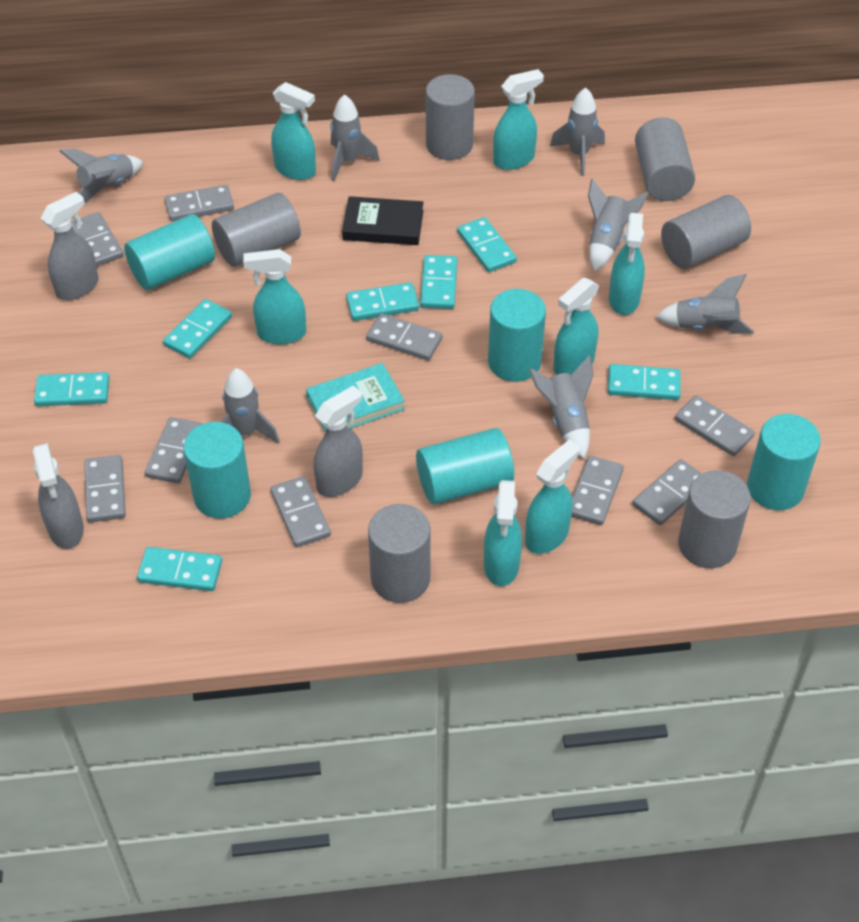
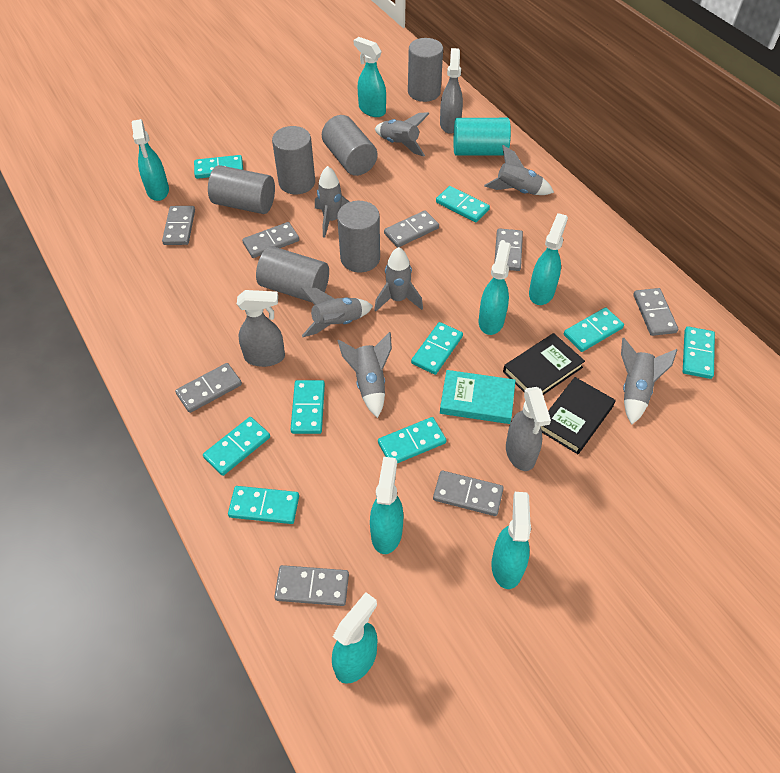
black book: 1 -> 2
grey domino: 9 -> 8
turquoise cylinder: 5 -> 1
turquoise domino: 7 -> 9

